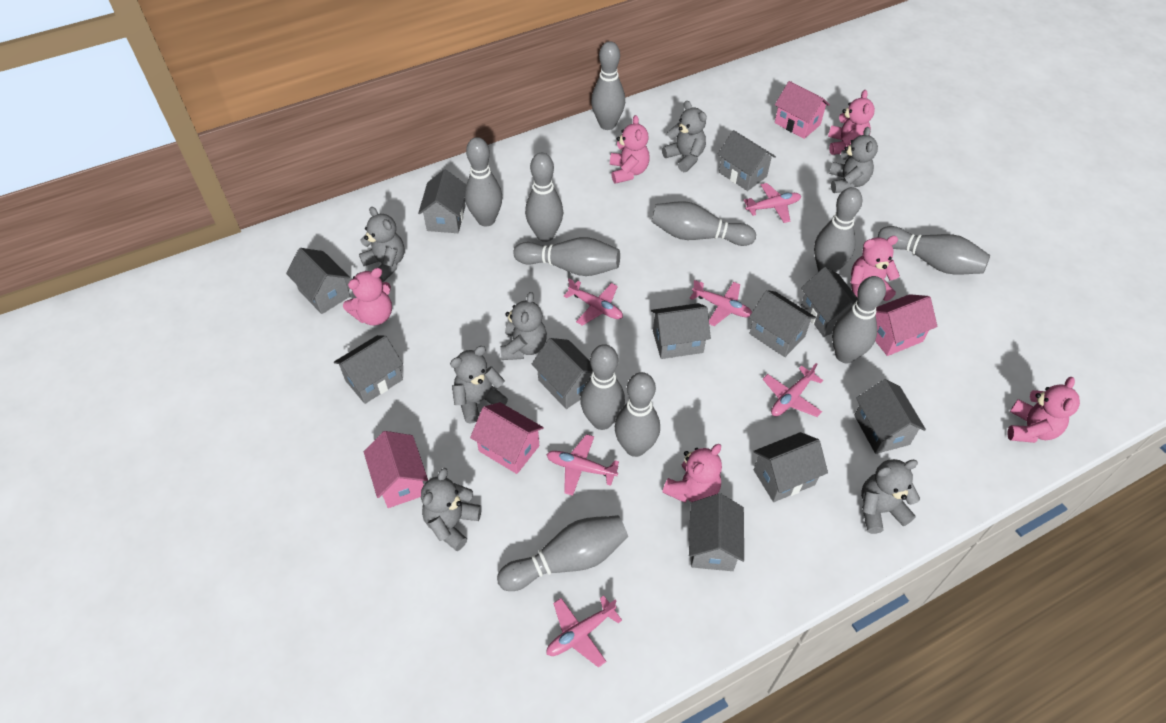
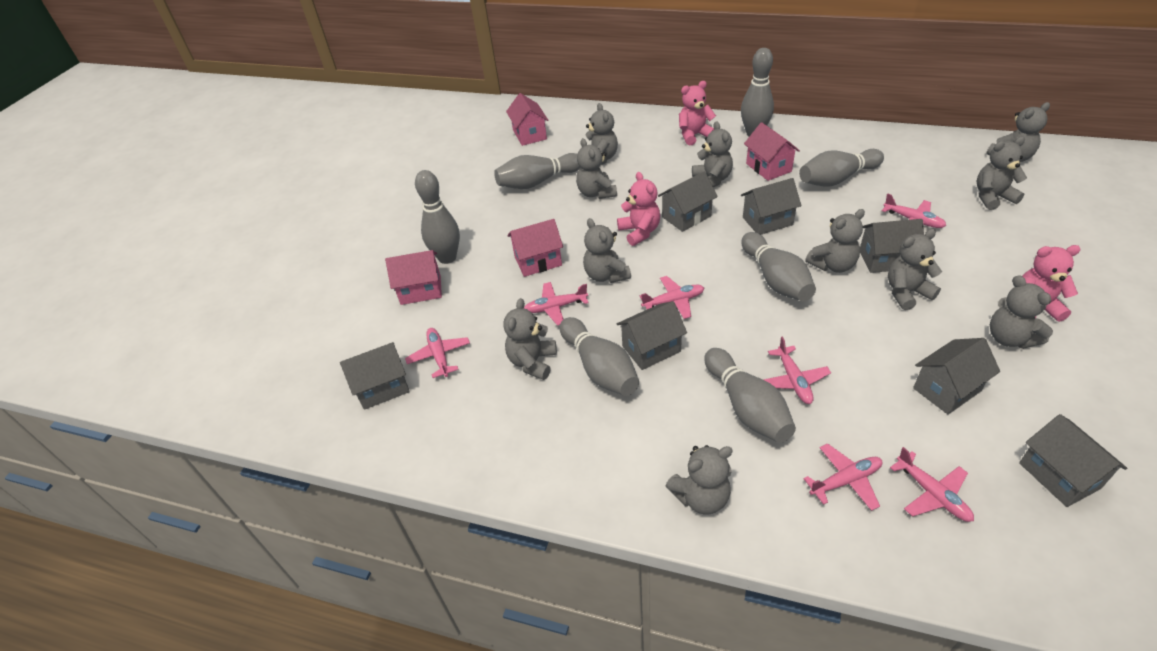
grey bowling pin: 11 -> 7
grey house: 11 -> 7
grey teddy bear: 7 -> 11
pink plane: 6 -> 7
pink teddy bear: 6 -> 3

